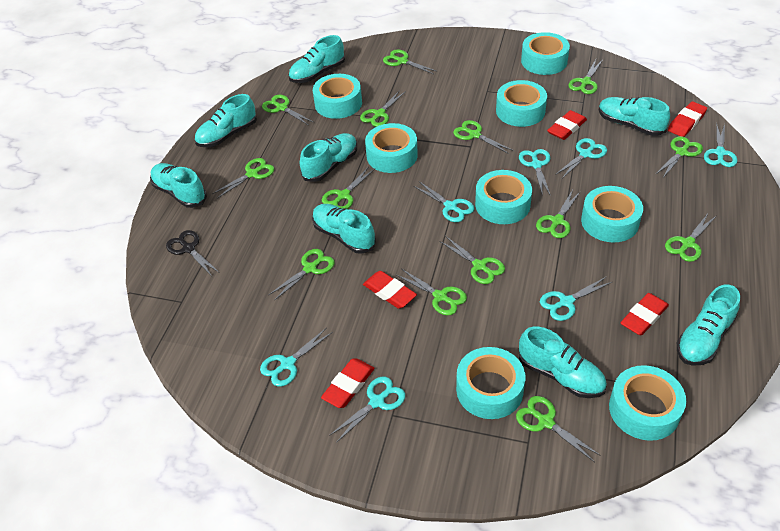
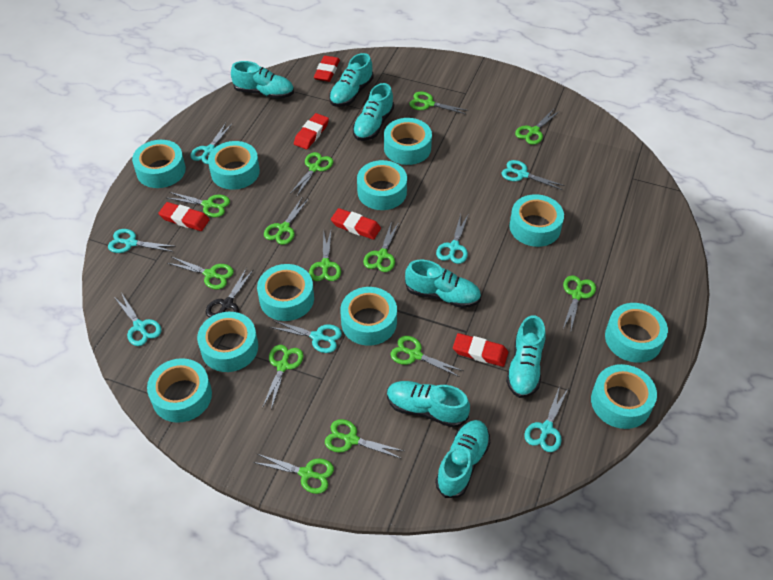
green scissors: 14 -> 13
turquoise shoe: 8 -> 7
turquoise tape: 8 -> 11

